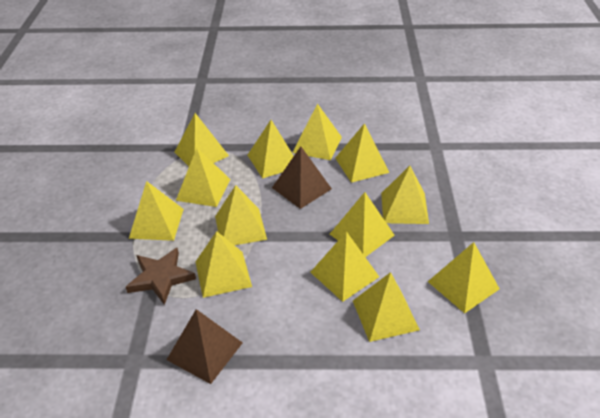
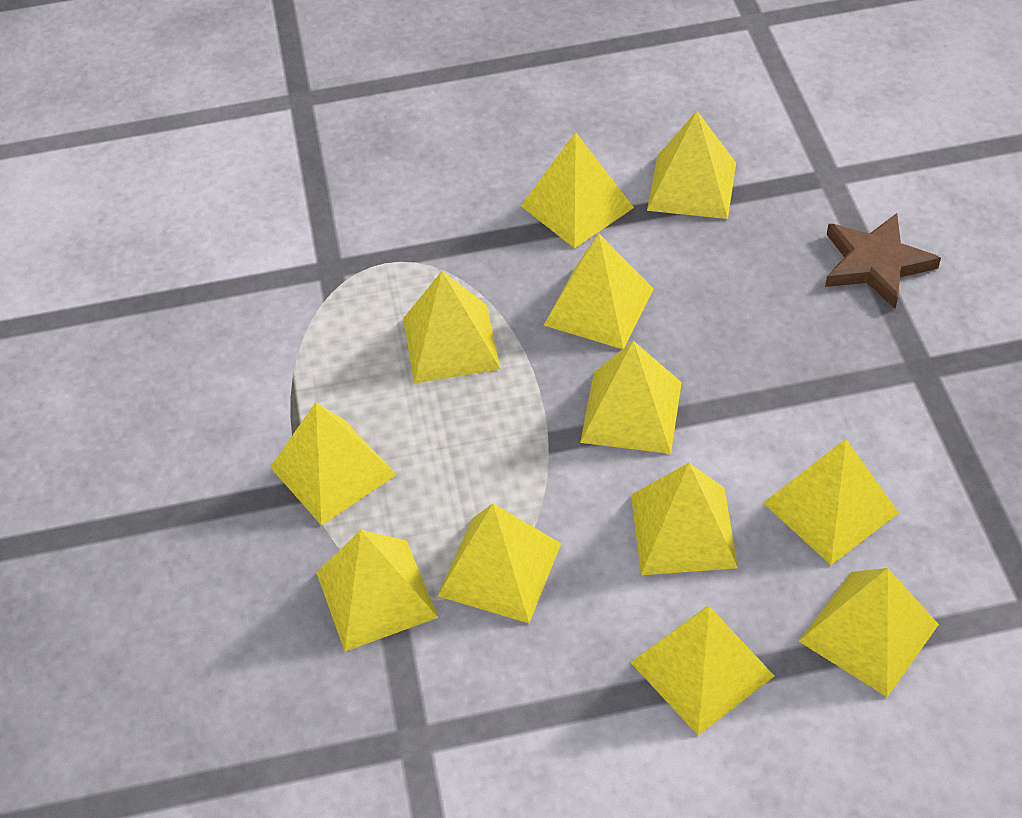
brown pyramid: 2 -> 0
yellow pyramid: 13 -> 12

